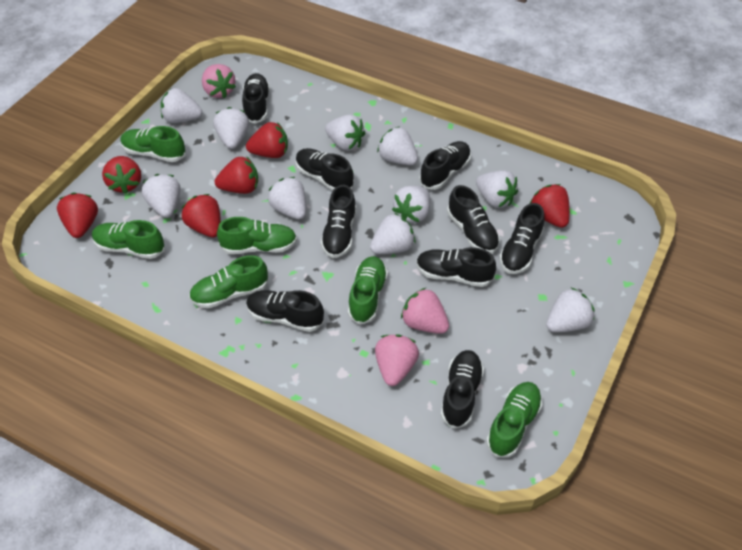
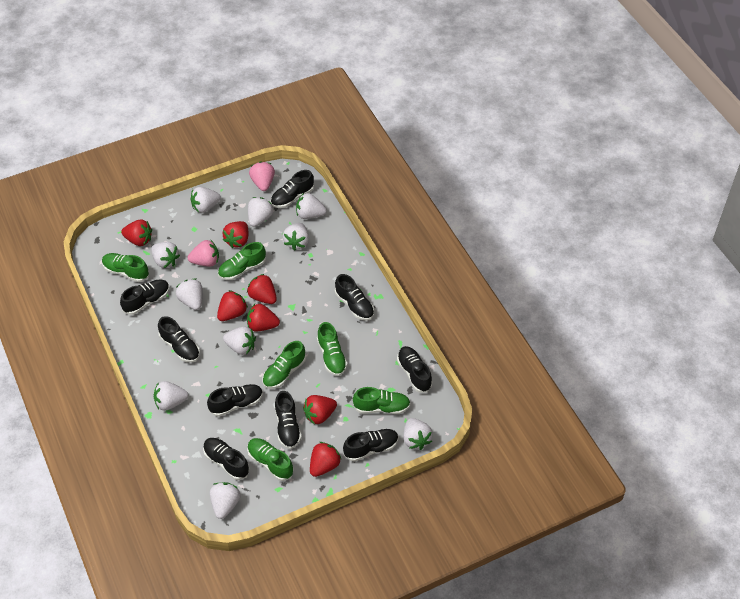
pink strawberry: 3 -> 2
red strawberry: 6 -> 7

